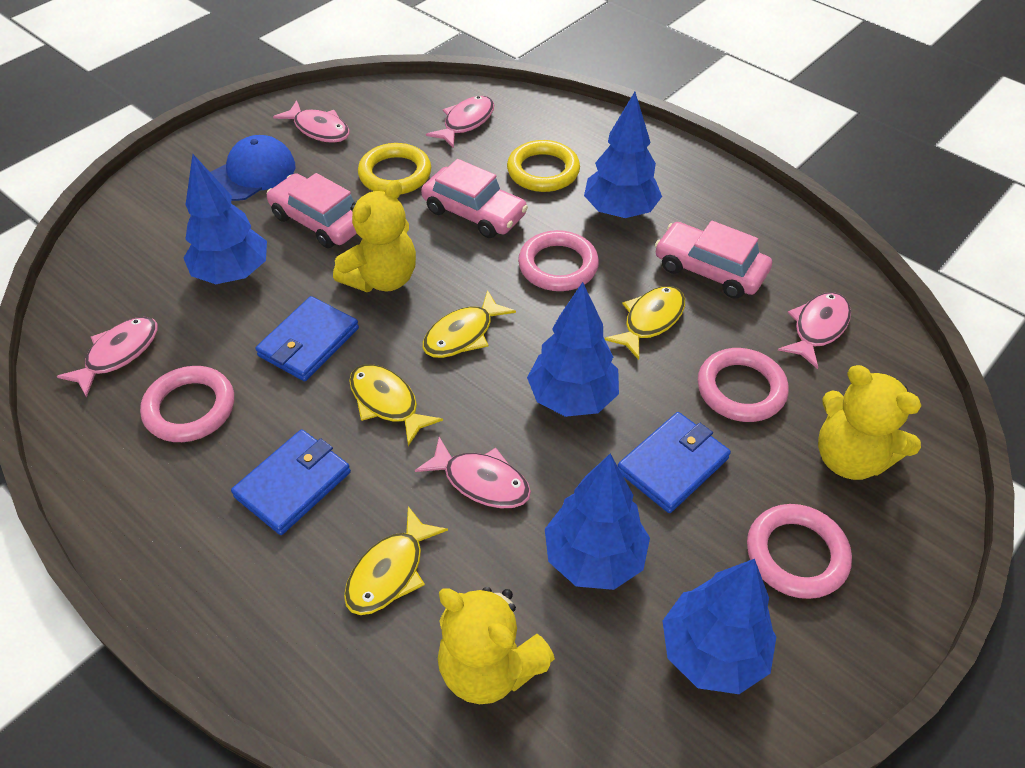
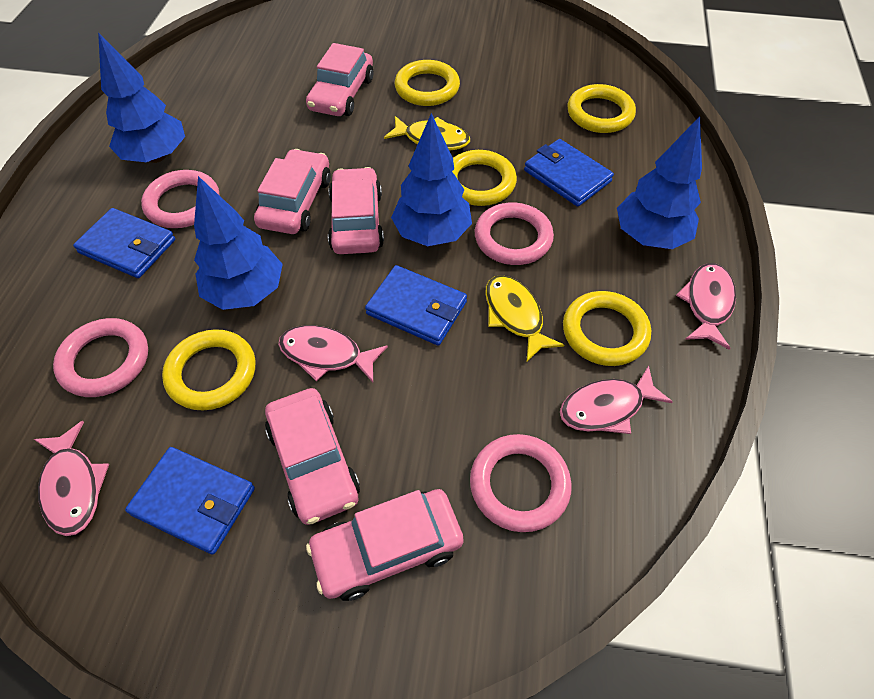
blue cap: 1 -> 0
blue tree: 5 -> 4
blue wallet: 3 -> 4
pink car: 3 -> 5
pink fish: 5 -> 4
yellow fish: 4 -> 2
yellow ring: 2 -> 5
yellow teddy bear: 3 -> 0

